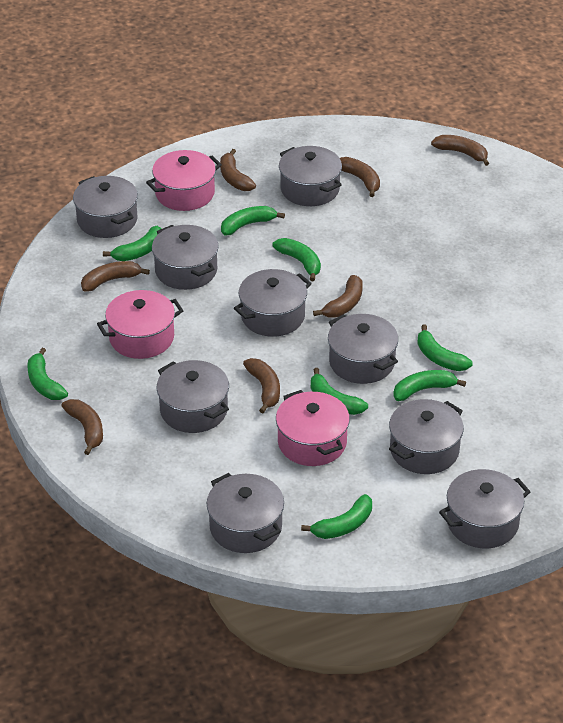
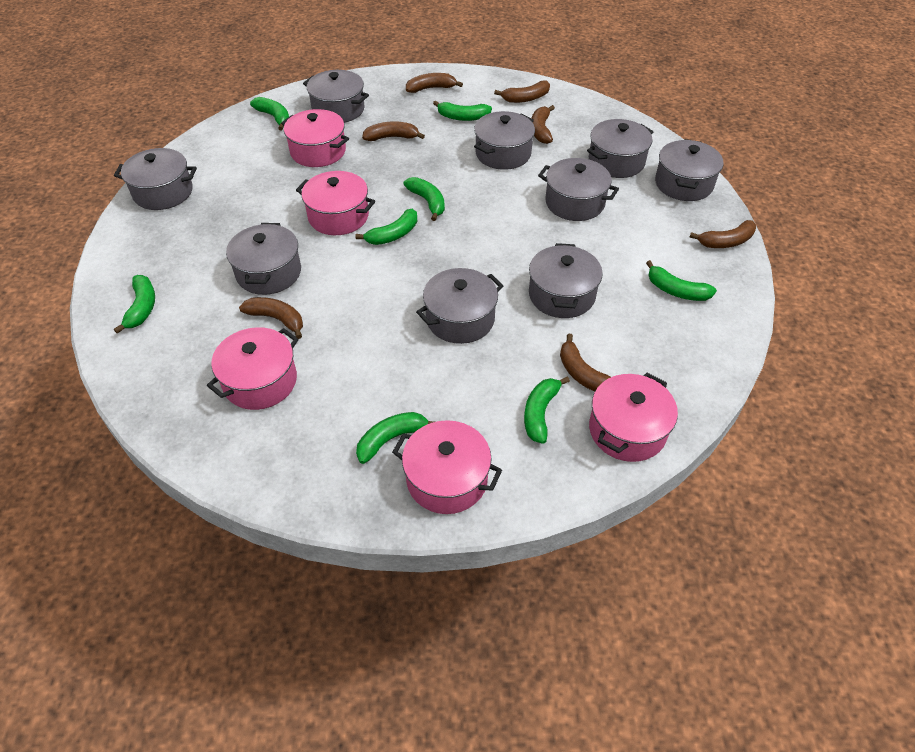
pink pot: 3 -> 5

